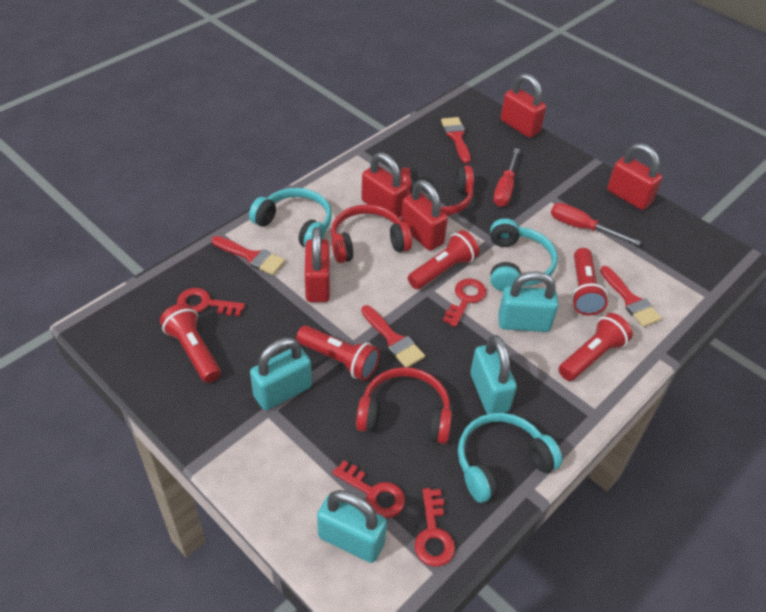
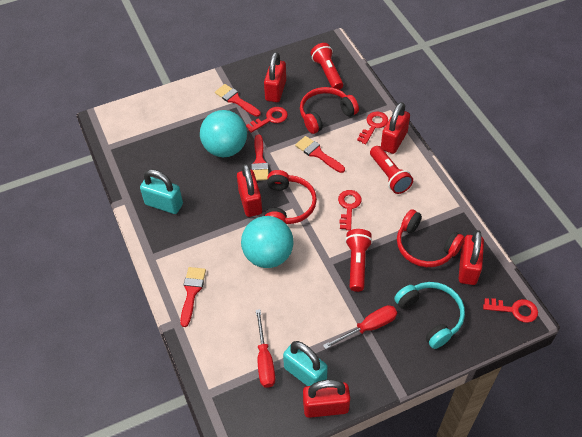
red flashlight: 5 -> 3
turquoise ball: 0 -> 2
turquoise headphones: 3 -> 1
turquoise padlock: 4 -> 2

